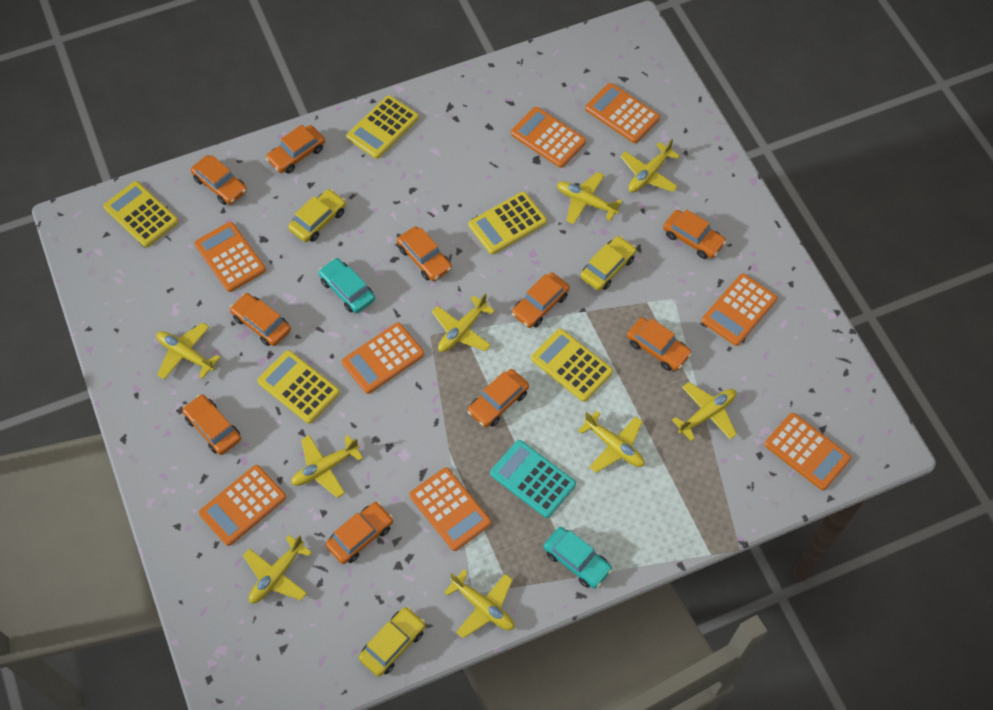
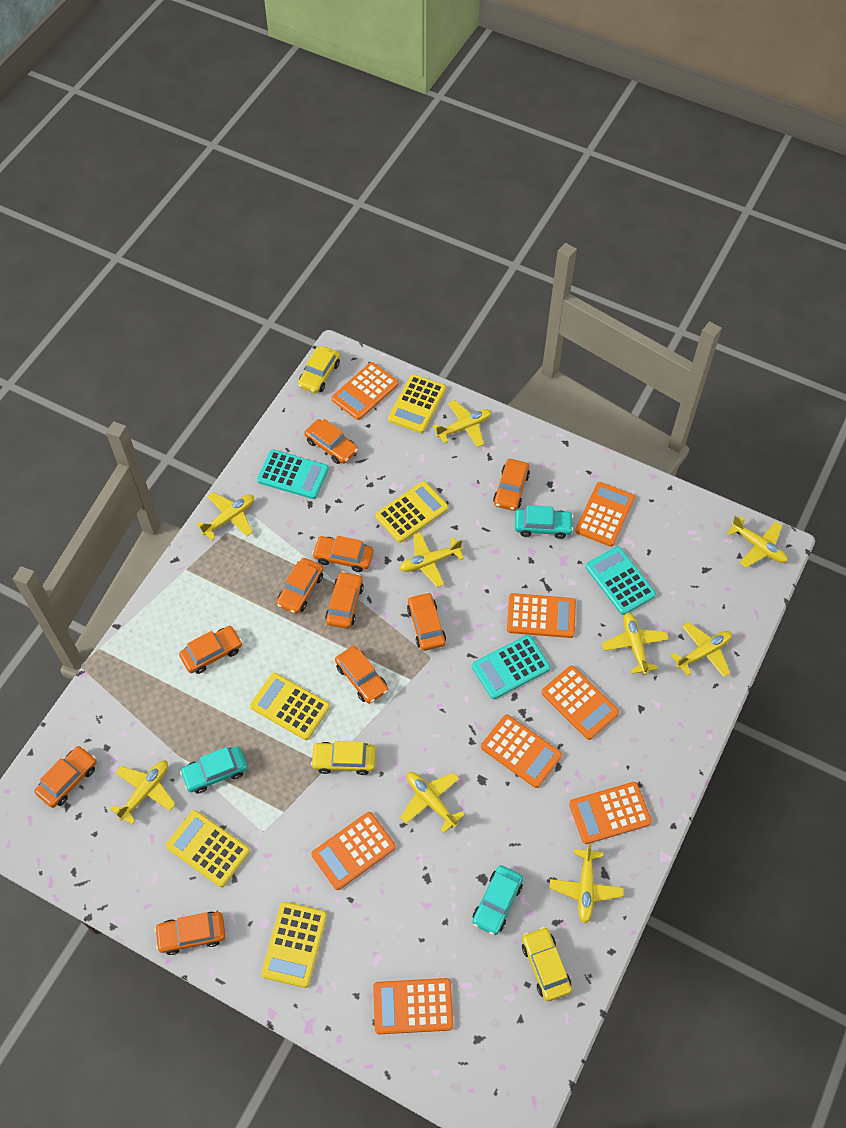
turquoise calculator: 1 -> 3
turquoise car: 2 -> 3

